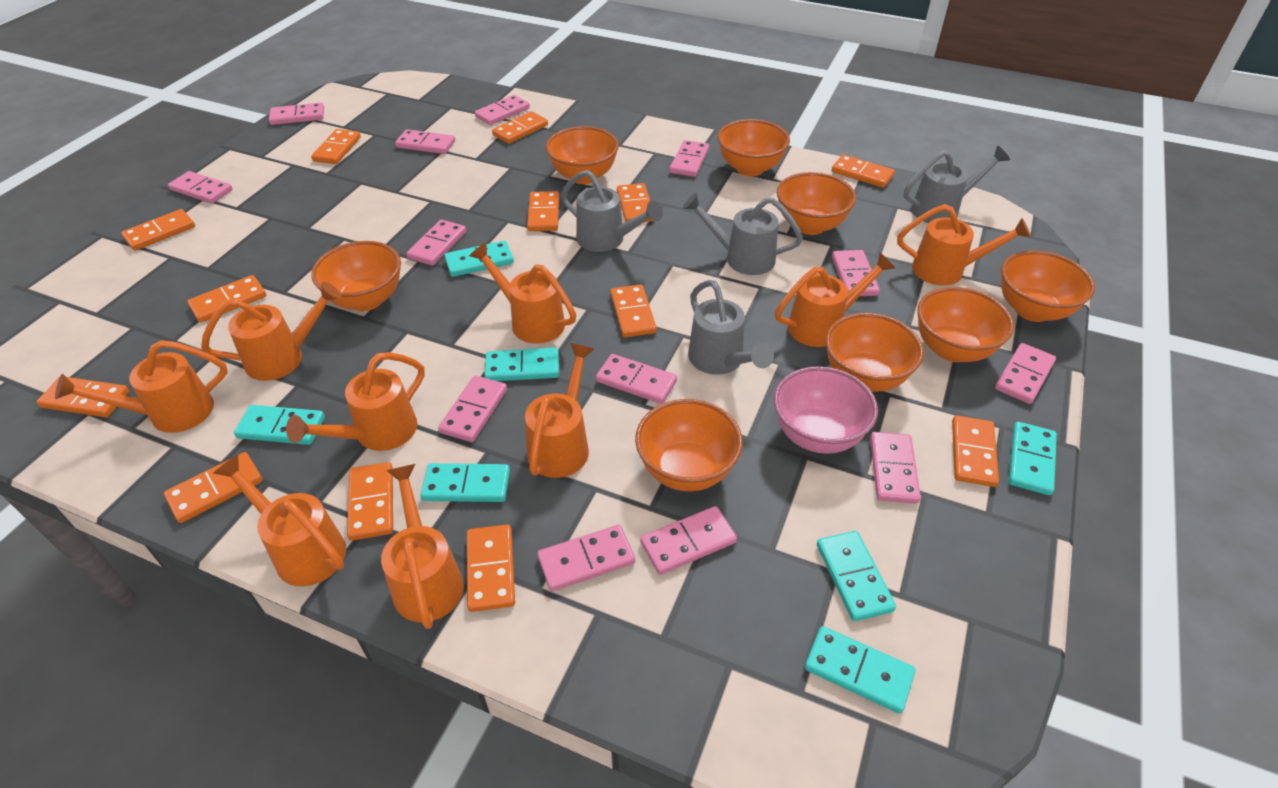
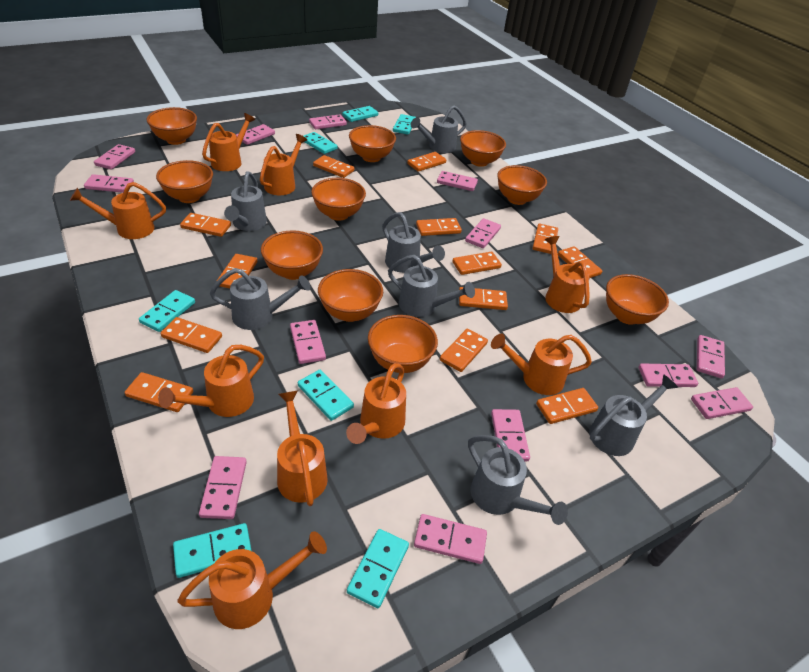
grey watering can: 4 -> 7
orange bowl: 8 -> 10
pink bowl: 1 -> 0

